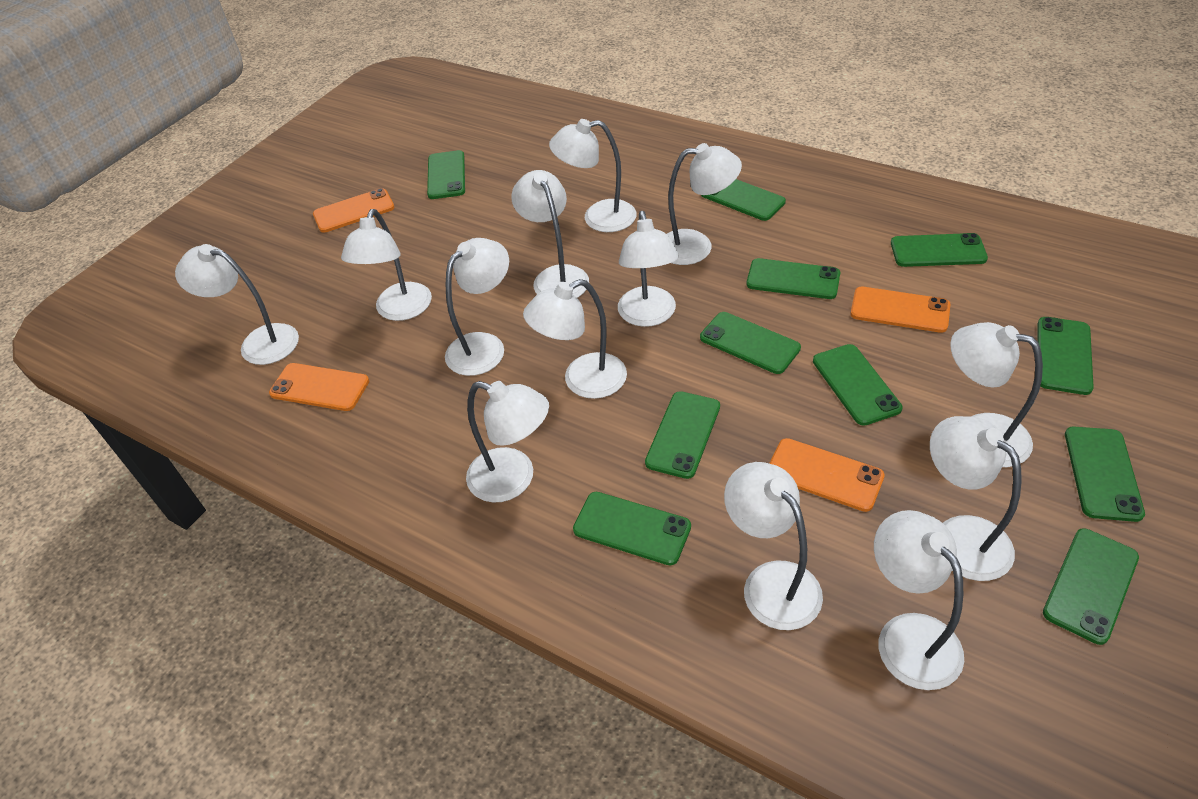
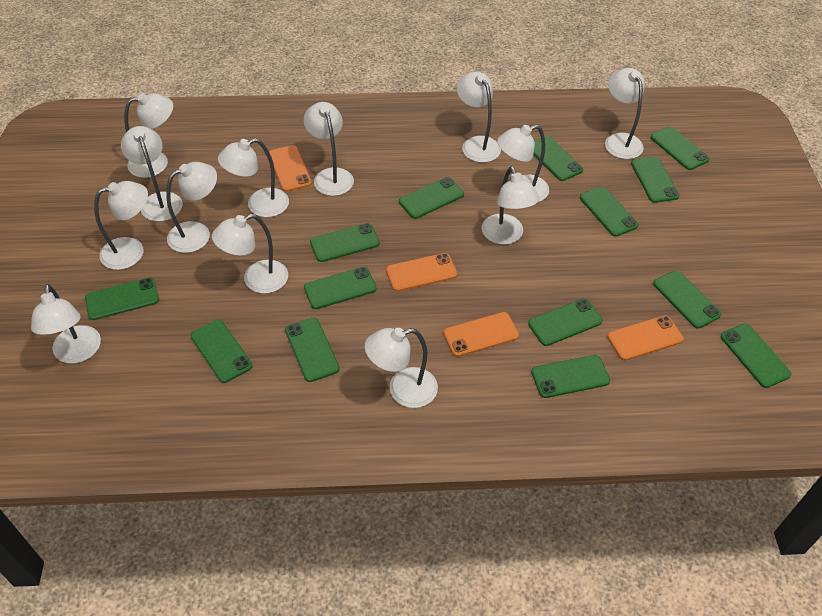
green phone: 11 -> 14

